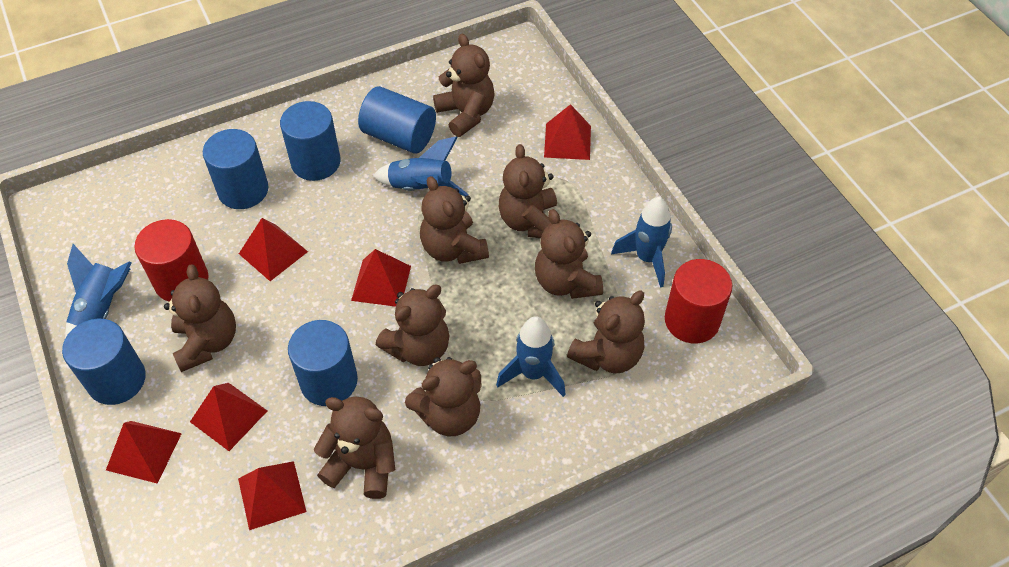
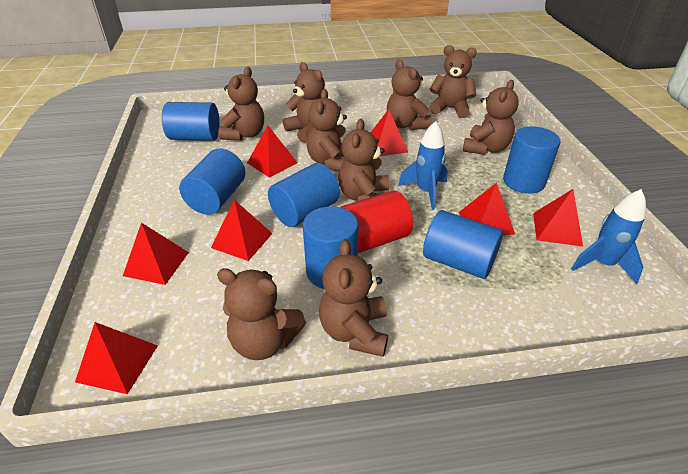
blue cylinder: 5 -> 6
blue rocket: 4 -> 2
red cylinder: 2 -> 1
red pyramid: 6 -> 7

